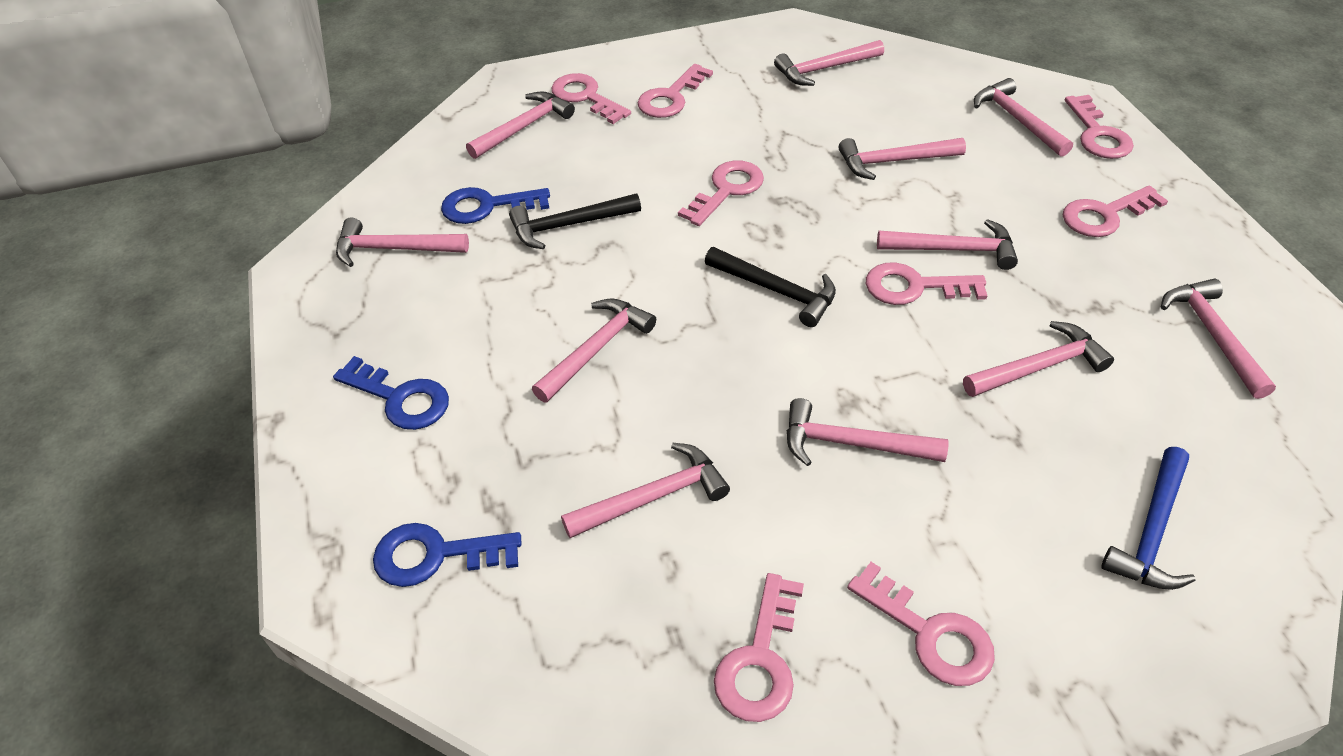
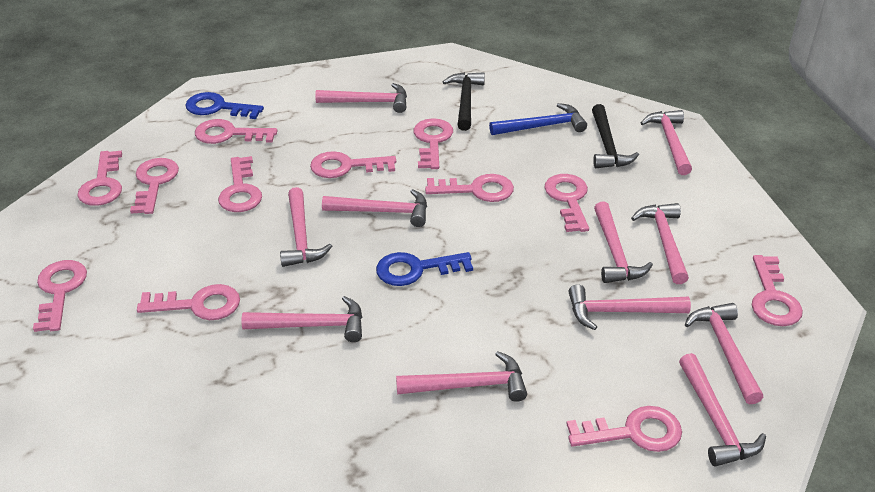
blue key: 3 -> 2
pink key: 8 -> 12

